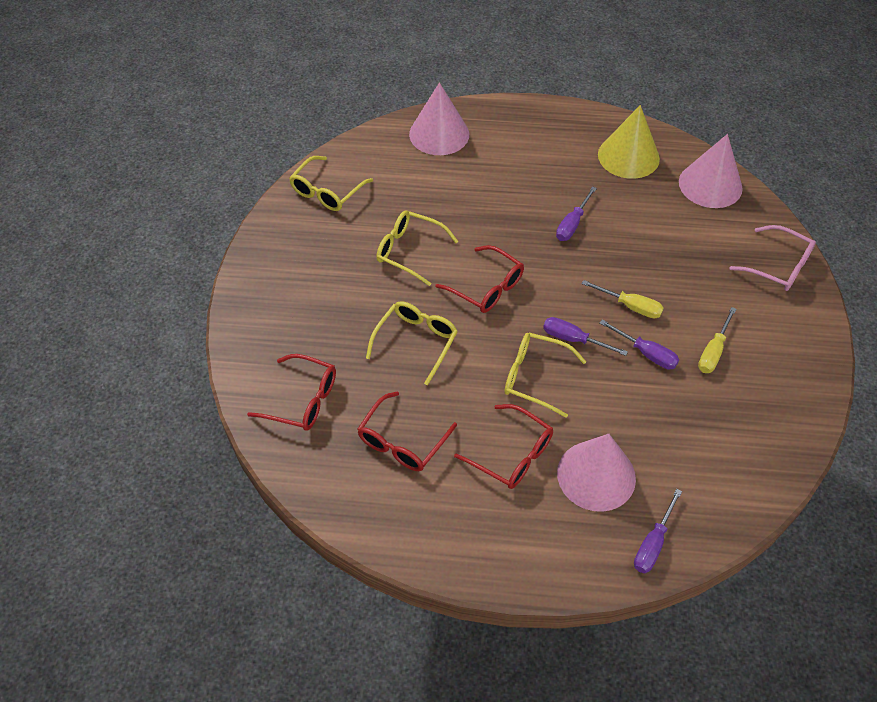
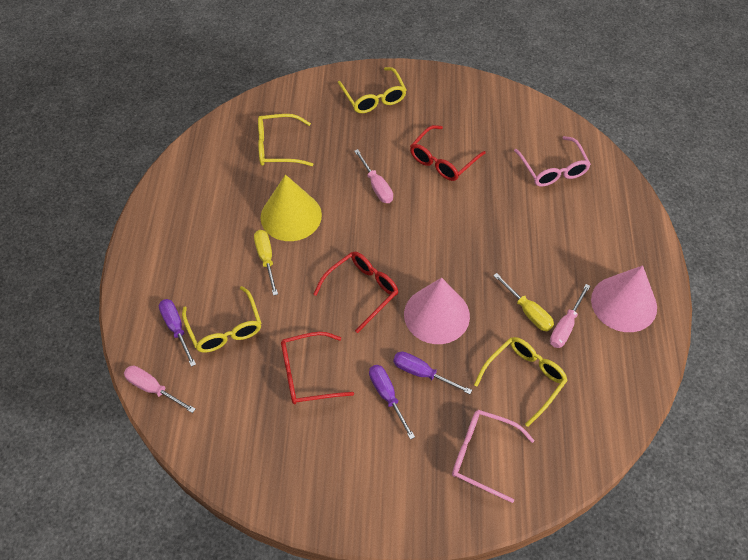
pink cone: 3 -> 2
pink glasses: 1 -> 2
pink screwdriver: 0 -> 3
purple screwdriver: 4 -> 3
red glasses: 4 -> 3

